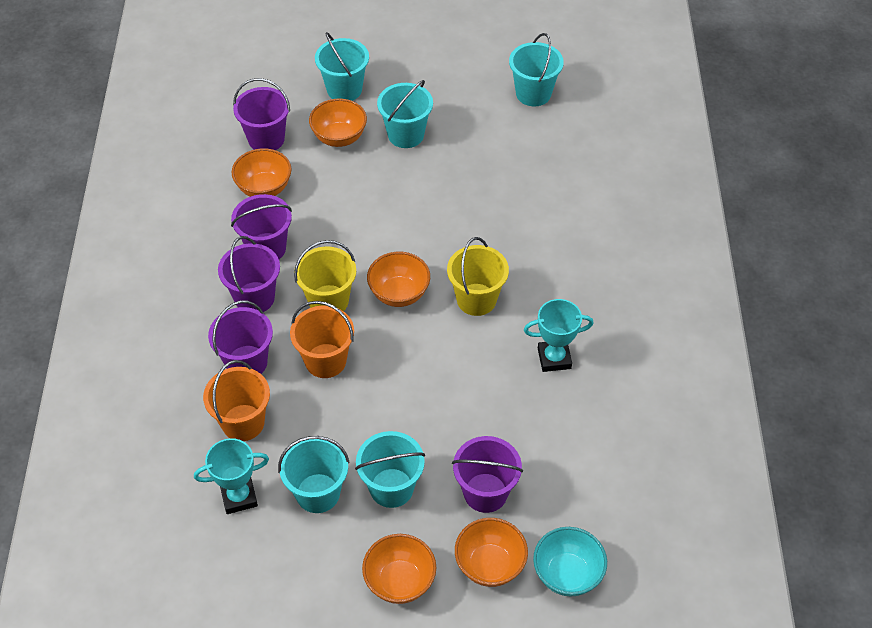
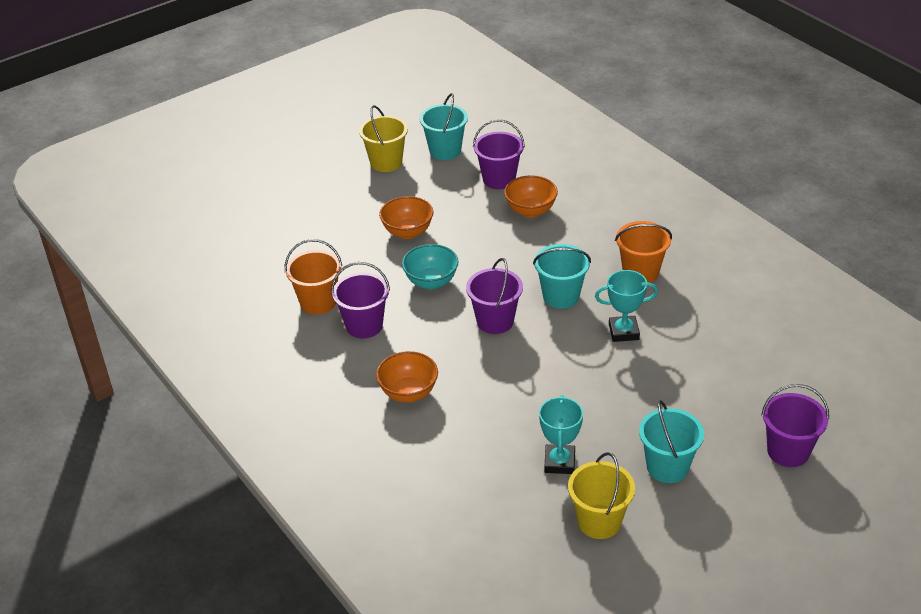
orange bowl: 5 -> 3
purple bucket: 5 -> 4
turquoise bucket: 5 -> 3

